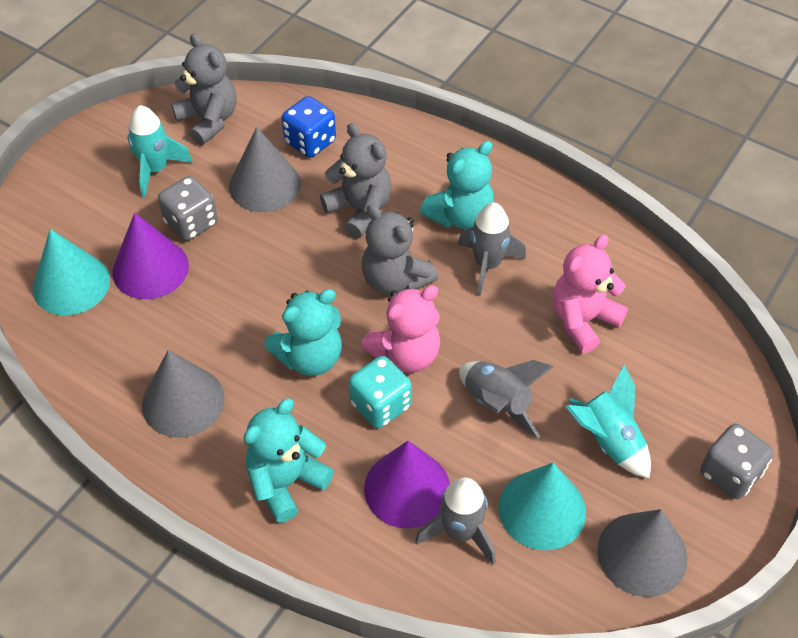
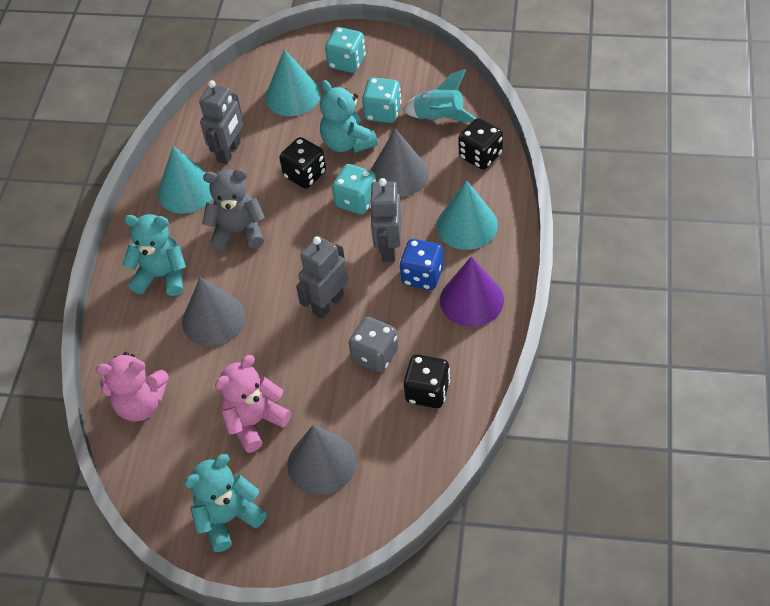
black dice: 0 -> 3
grey dice: 2 -> 1
grey robot: 0 -> 3
grey rocket: 3 -> 0
grey teddy bear: 3 -> 1
purple cone: 2 -> 1
turquoise cone: 2 -> 3
turquoise dice: 1 -> 3
turquoise rocket: 2 -> 1

